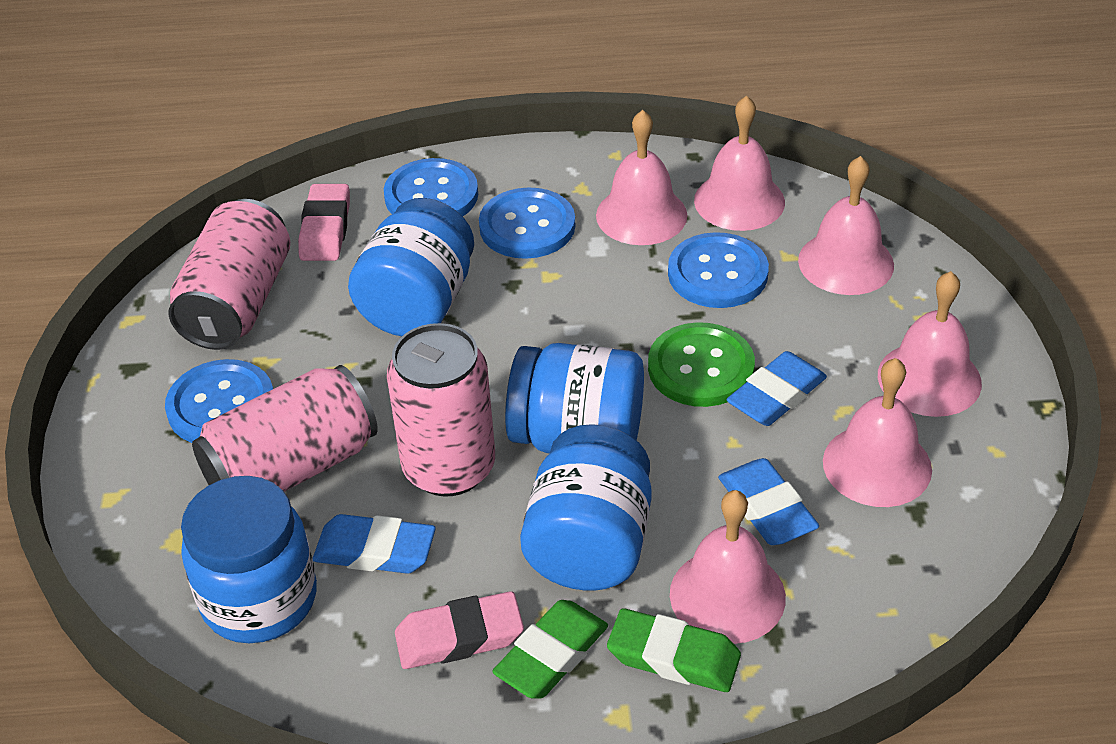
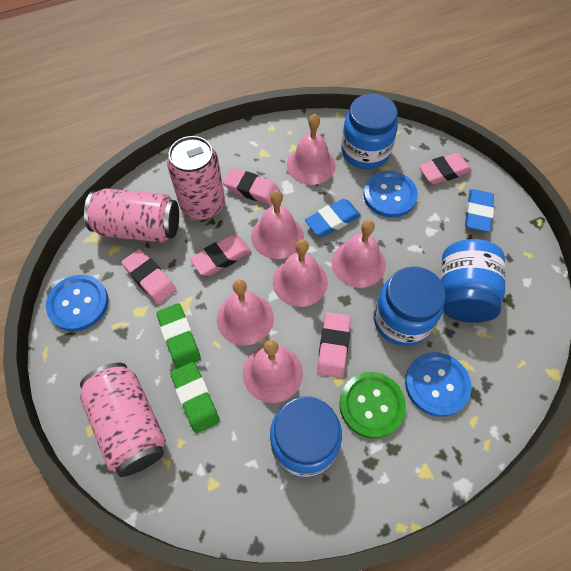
blue button: 4 -> 3
blue eraser: 3 -> 2
pink eraser: 2 -> 5

